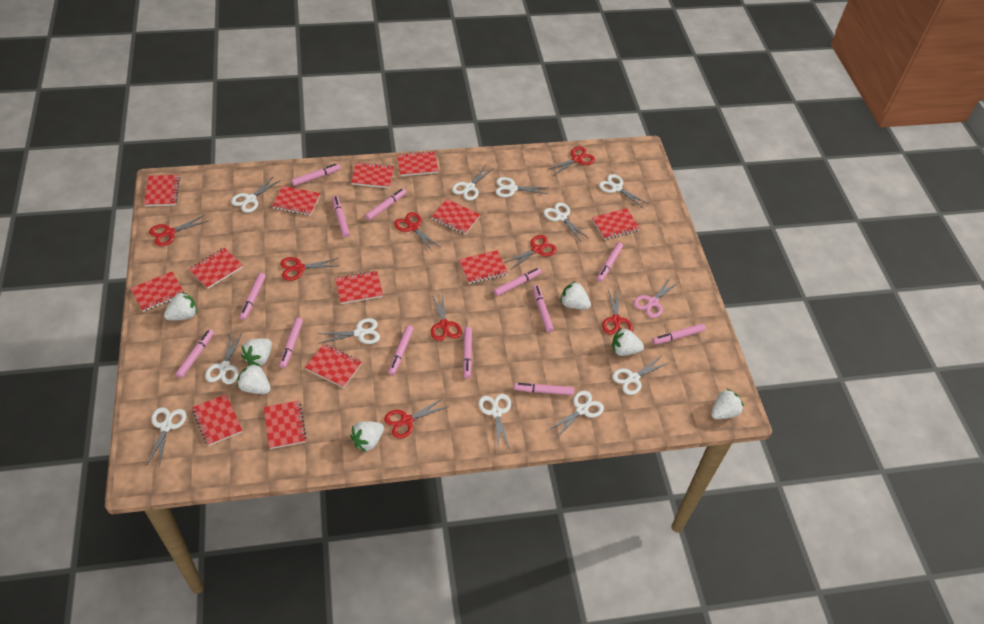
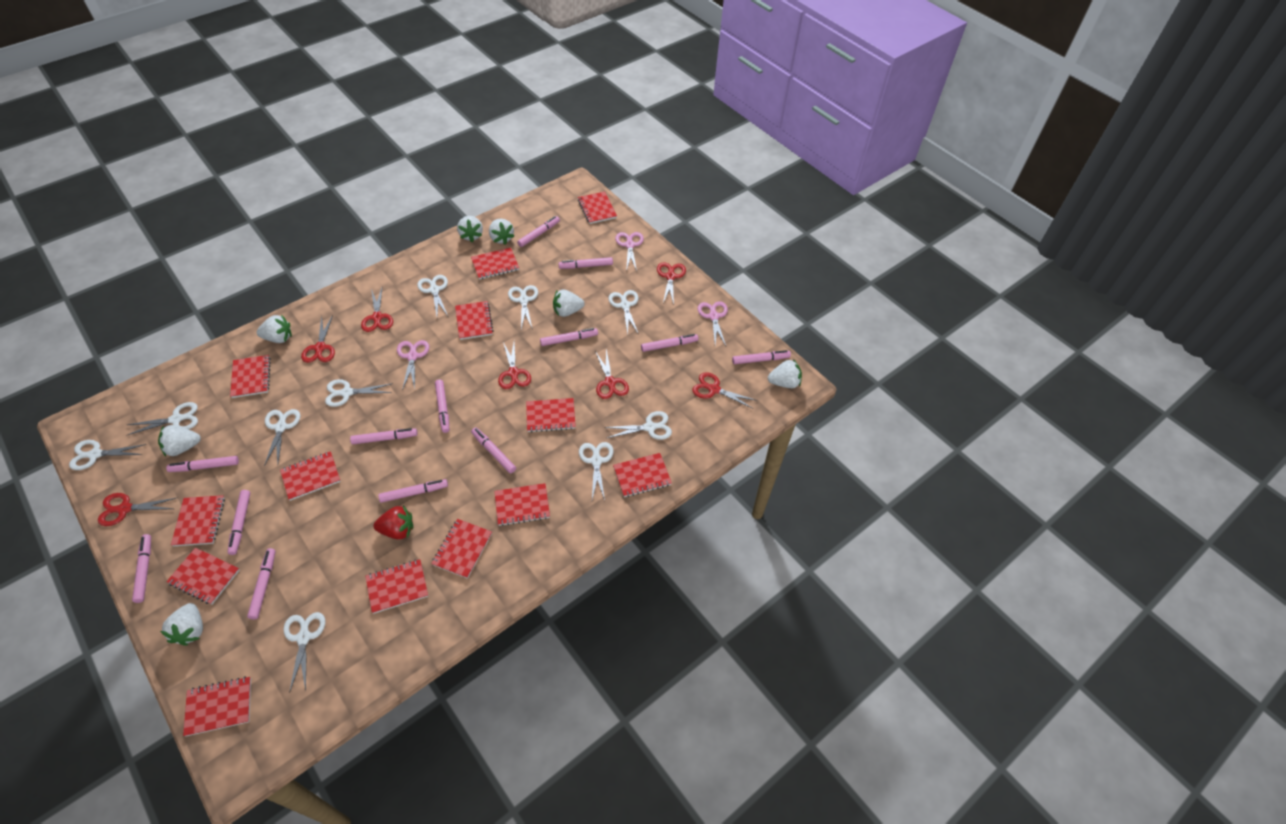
pink scissors: 1 -> 3
red scissors: 8 -> 7
red strawberry: 0 -> 1
white scissors: 11 -> 10

